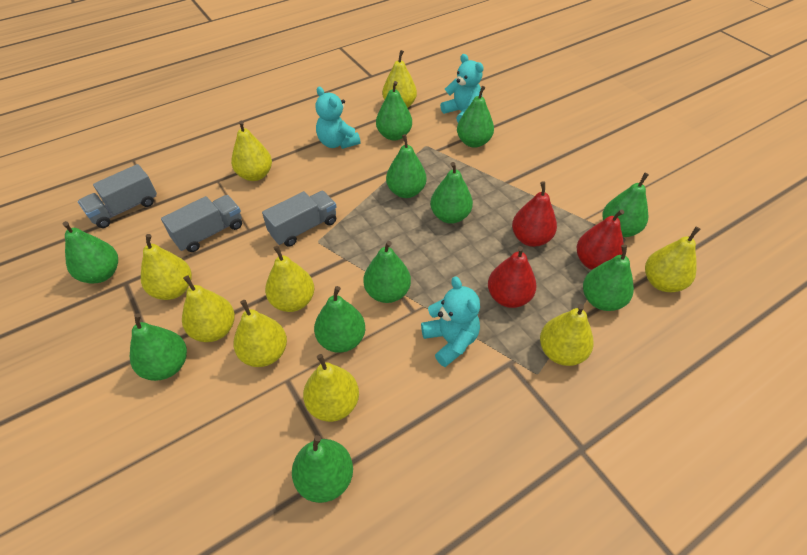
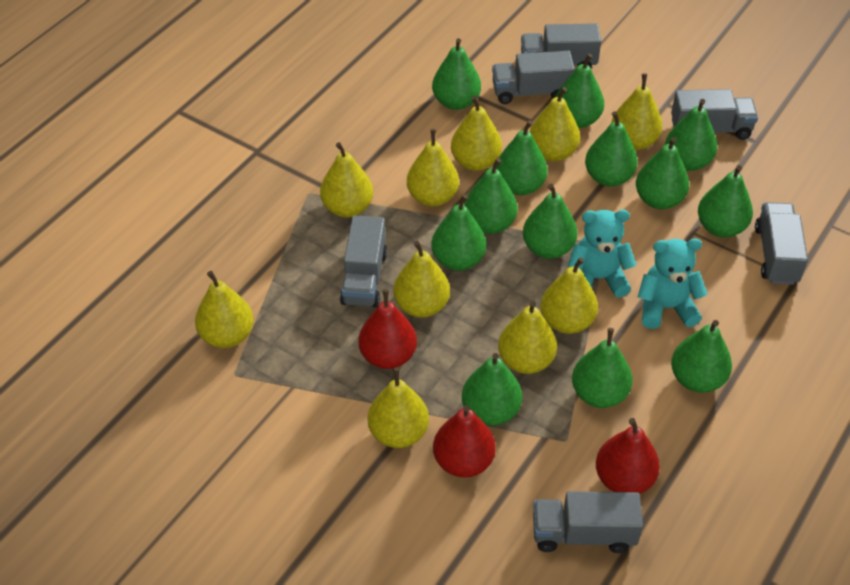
green pear: 11 -> 13
grey truck: 3 -> 6
turquoise teddy bear: 3 -> 2
yellow pear: 9 -> 10

